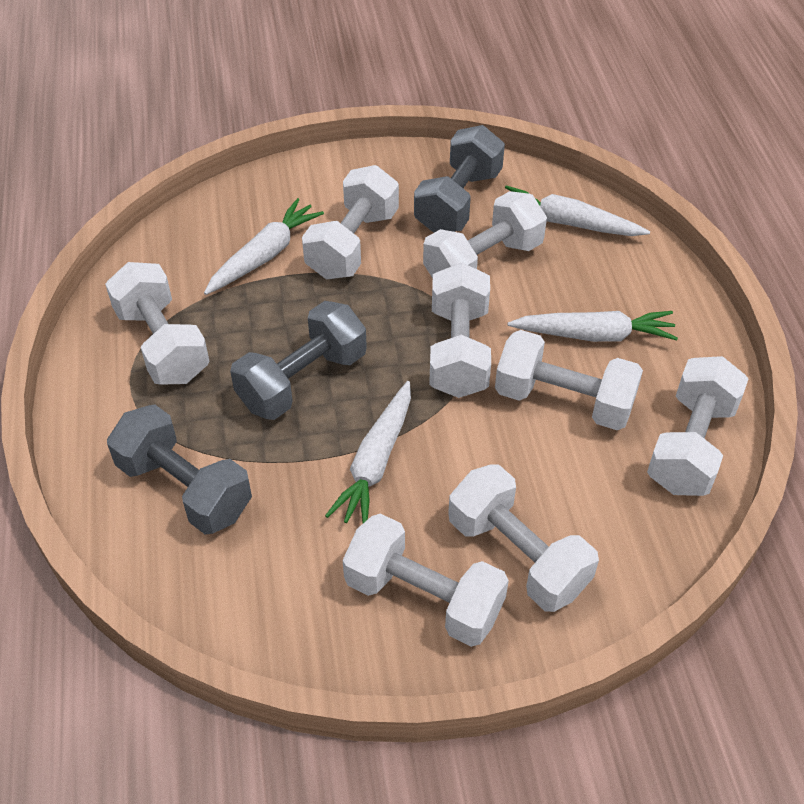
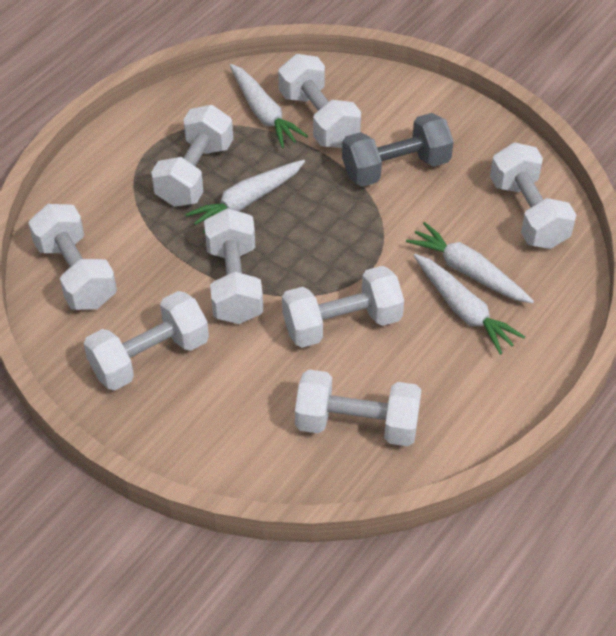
grey dumbbell: 3 -> 1

